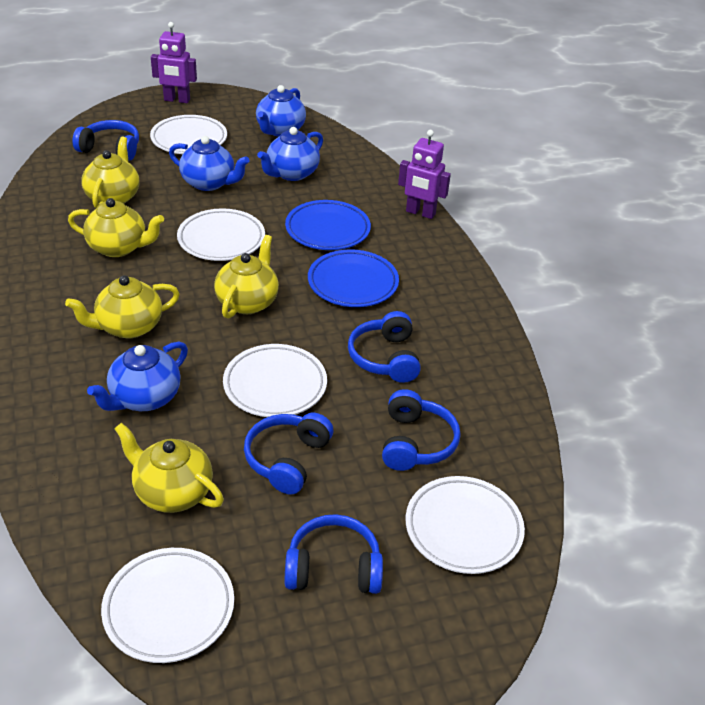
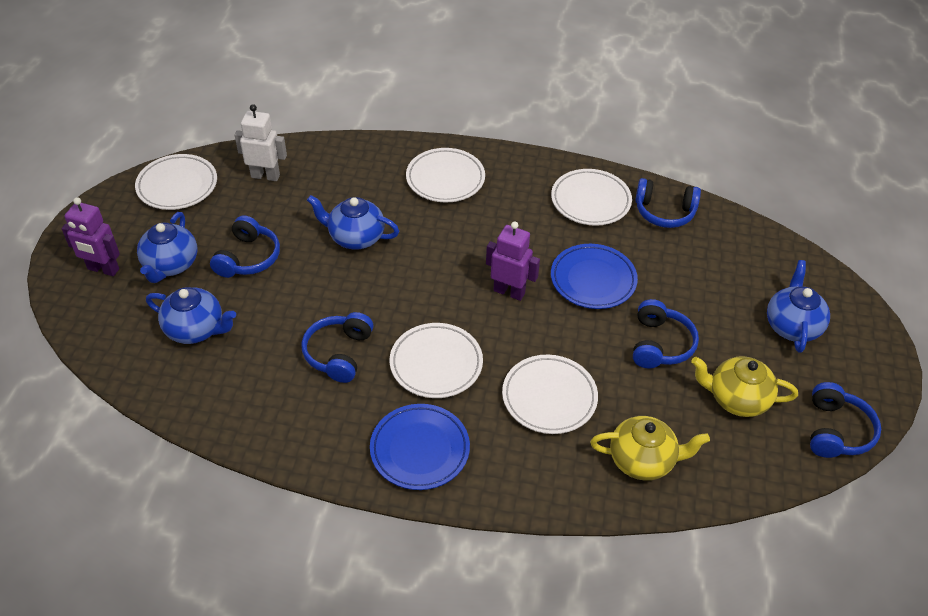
white robot: 0 -> 1
yellow teapot: 5 -> 2

